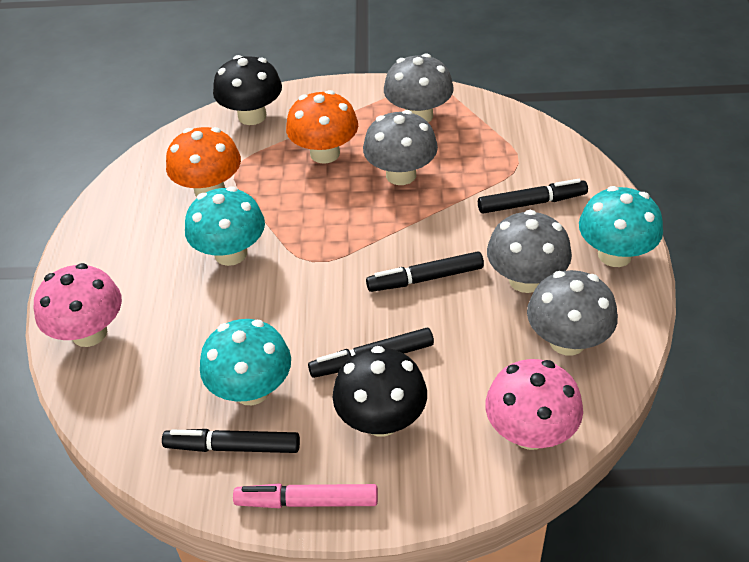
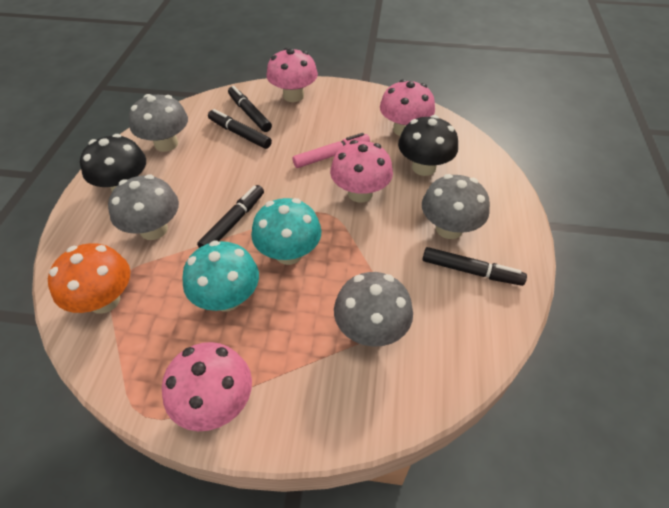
orange mushroom: 2 -> 1
pink mushroom: 2 -> 4
turquoise mushroom: 3 -> 2

